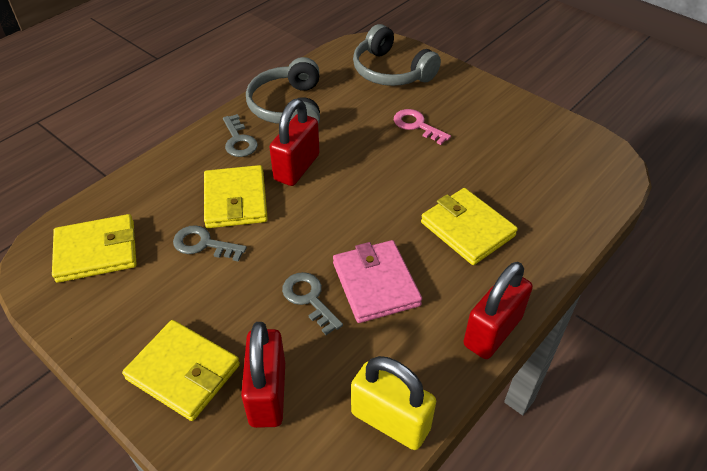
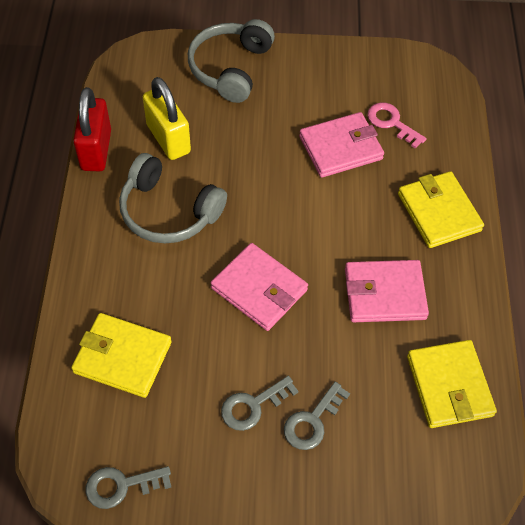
pink wallet: 1 -> 3
red padlock: 3 -> 1
yellow wallet: 4 -> 3

